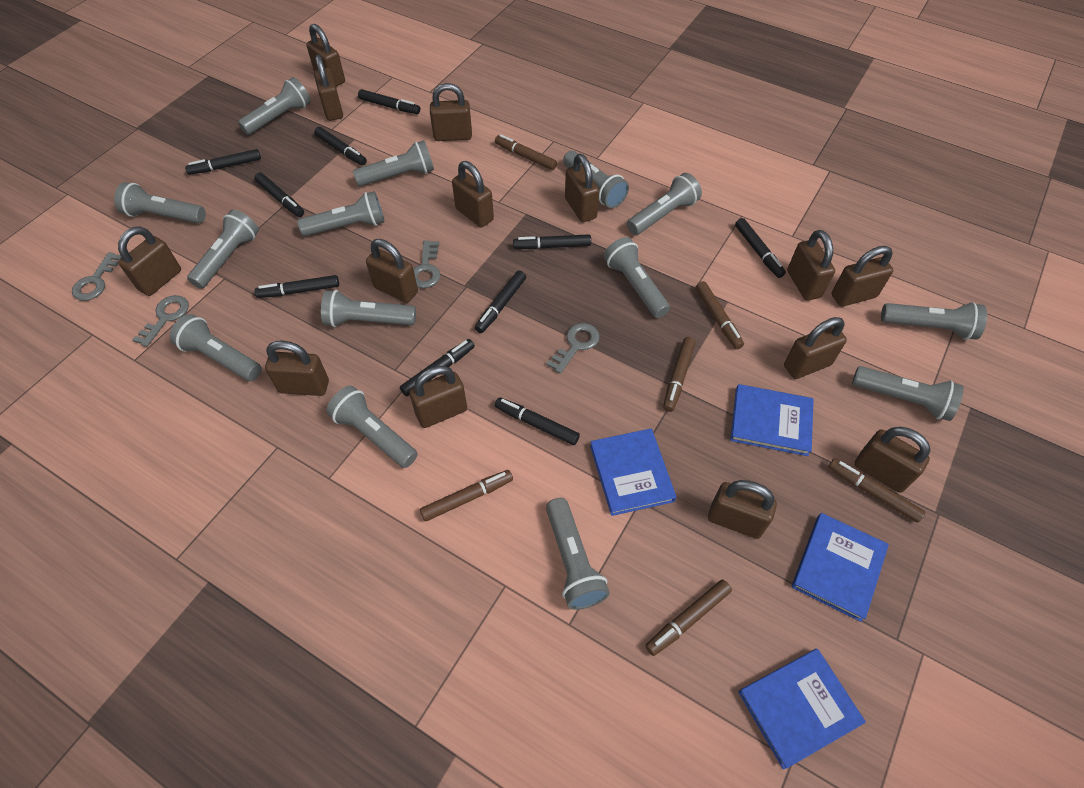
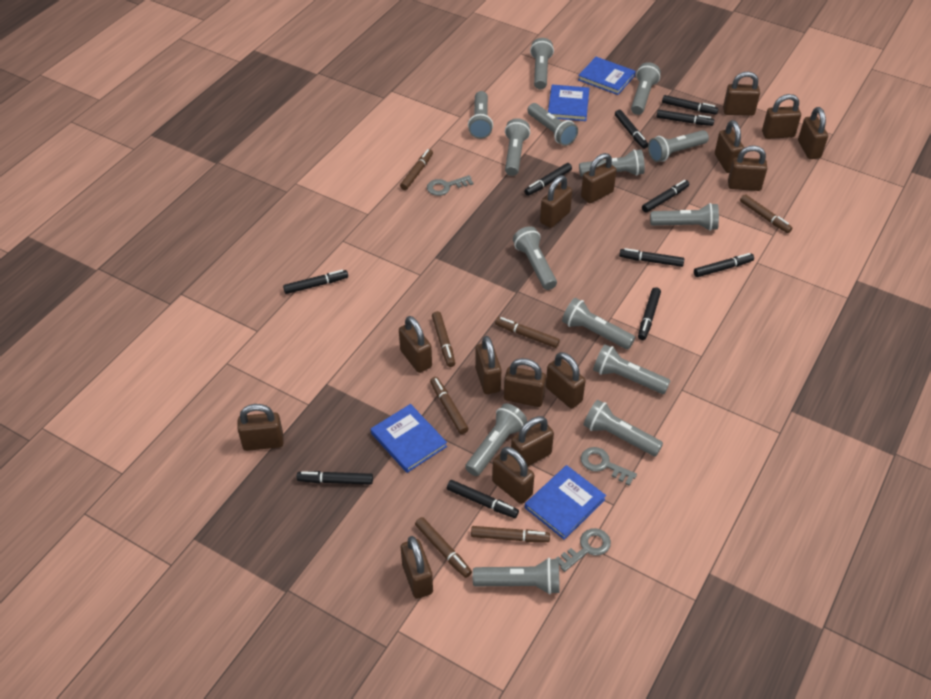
black marker: 10 -> 11
brown marker: 6 -> 7
brown padlock: 14 -> 15
grey key: 4 -> 3

